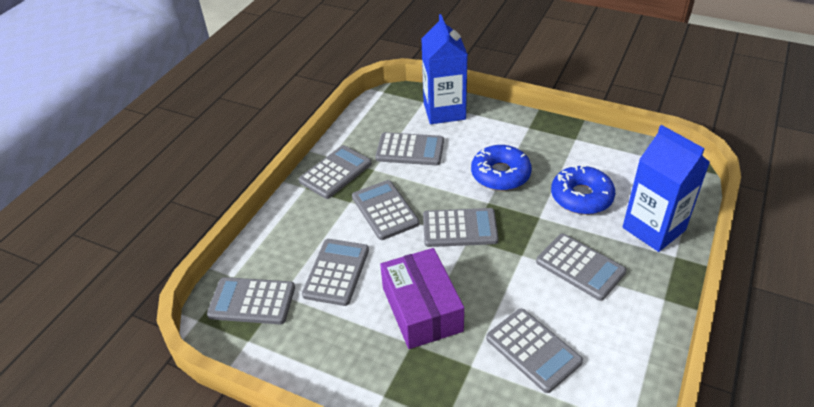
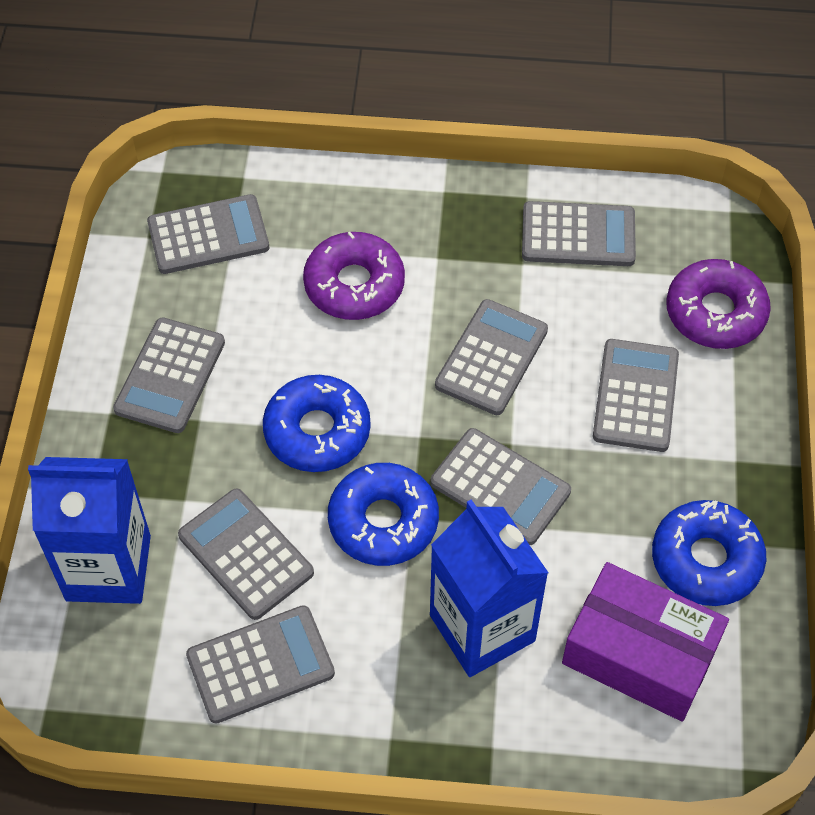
blue donut: 2 -> 3
purple donut: 0 -> 2

